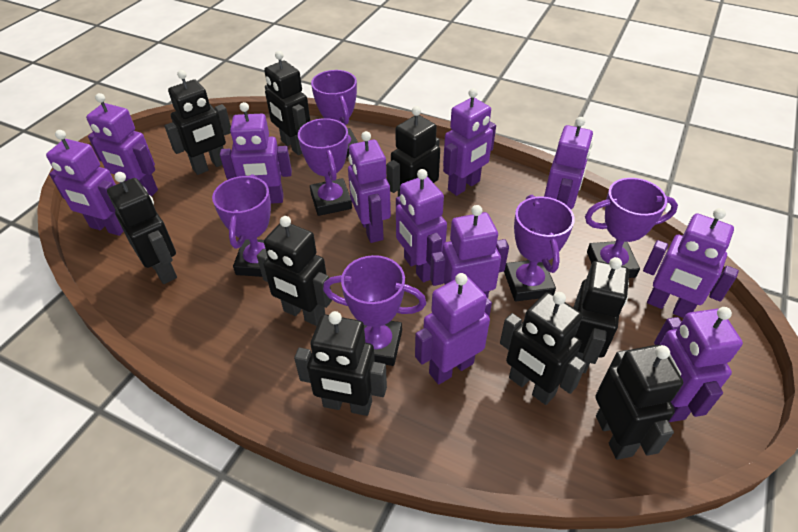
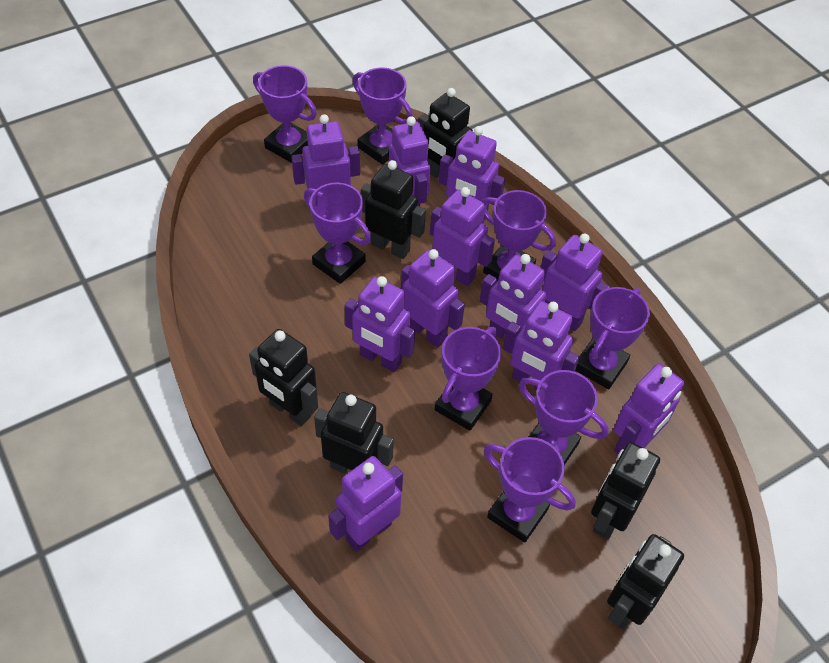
black robot: 9 -> 6
purple trophy: 6 -> 8

